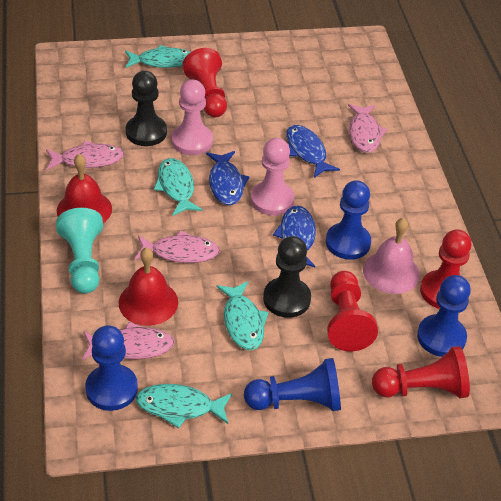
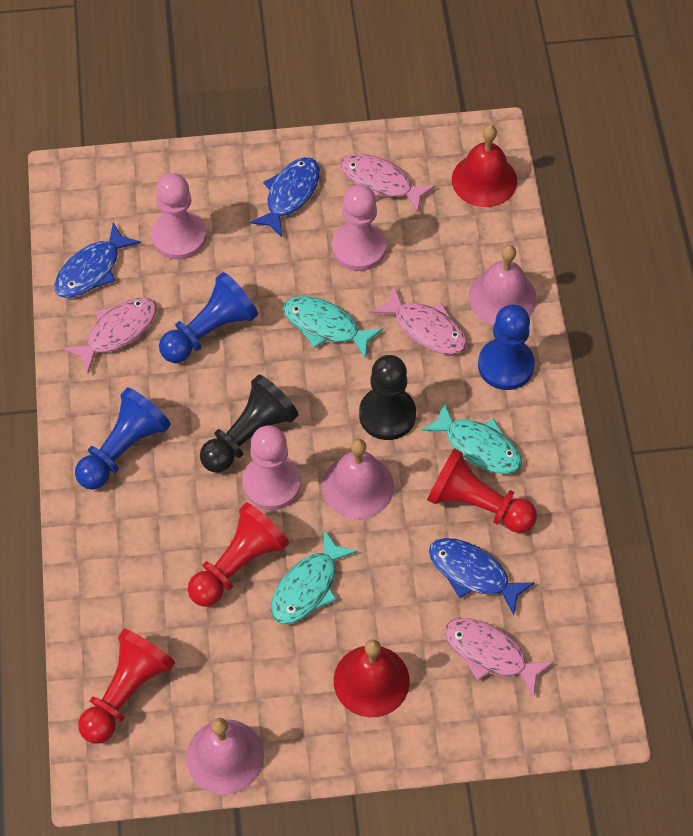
blue pawn: 4 -> 3
pink bell: 1 -> 3
pink pawn: 2 -> 3
red pawn: 4 -> 3
turquoise fish: 4 -> 3
turquoise pawn: 1 -> 0

